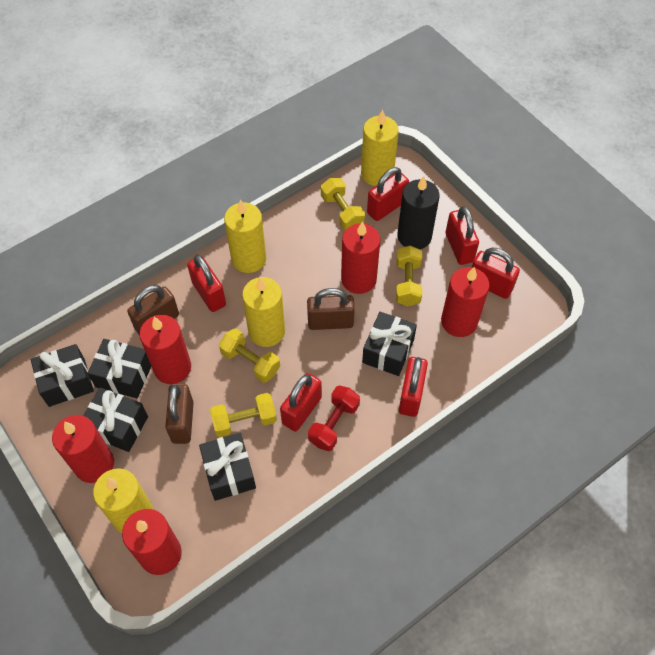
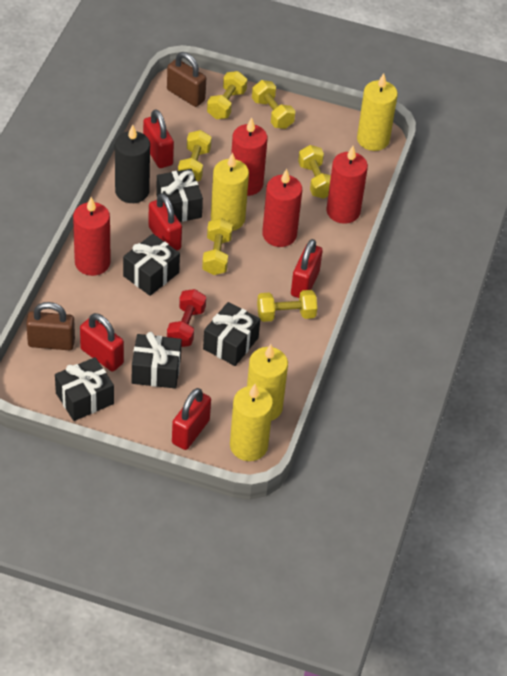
brown padlock: 3 -> 2
red candle: 5 -> 4
red padlock: 6 -> 5
yellow dumbbell: 4 -> 6

